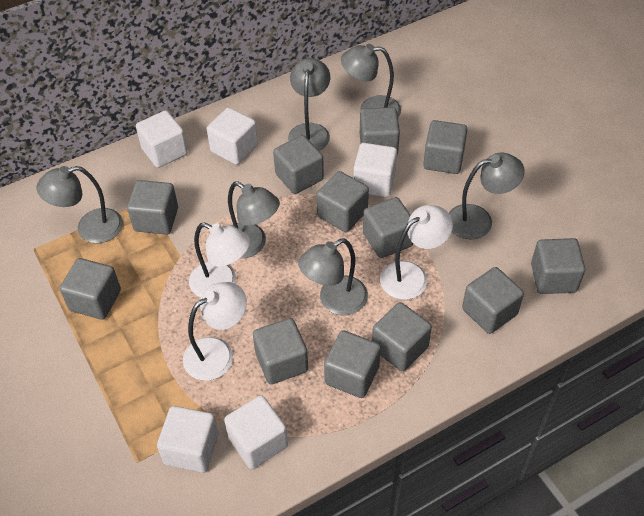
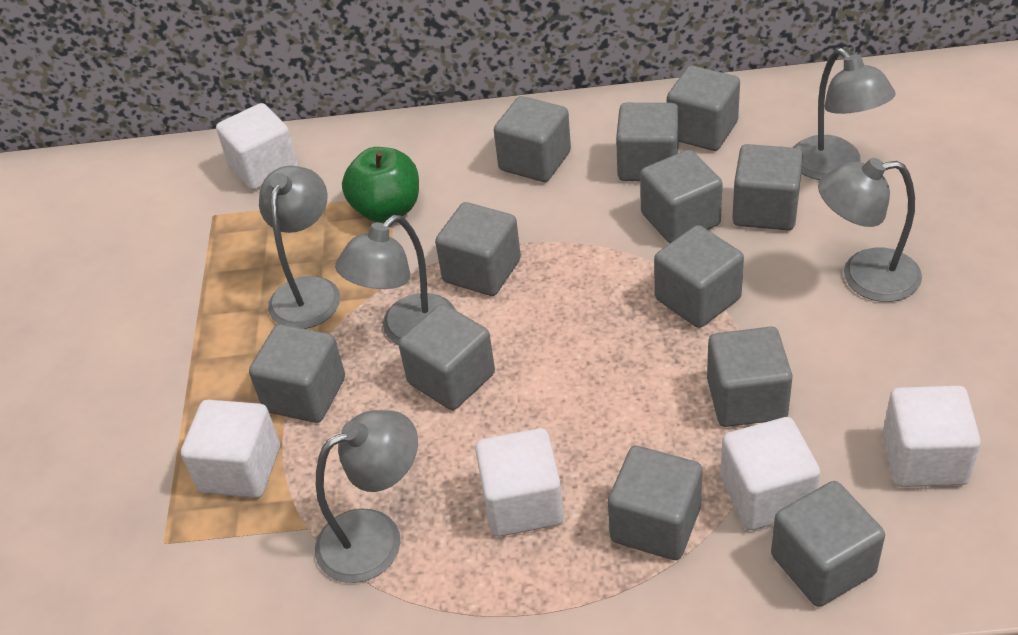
green apple: 0 -> 1
grey lamp: 6 -> 5
white lamp: 3 -> 0

